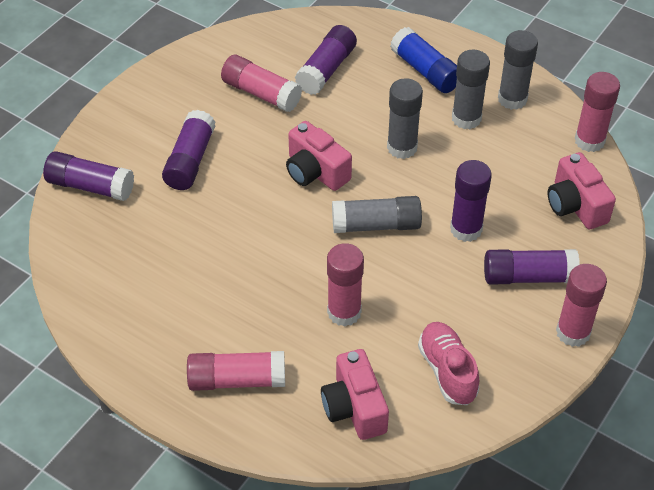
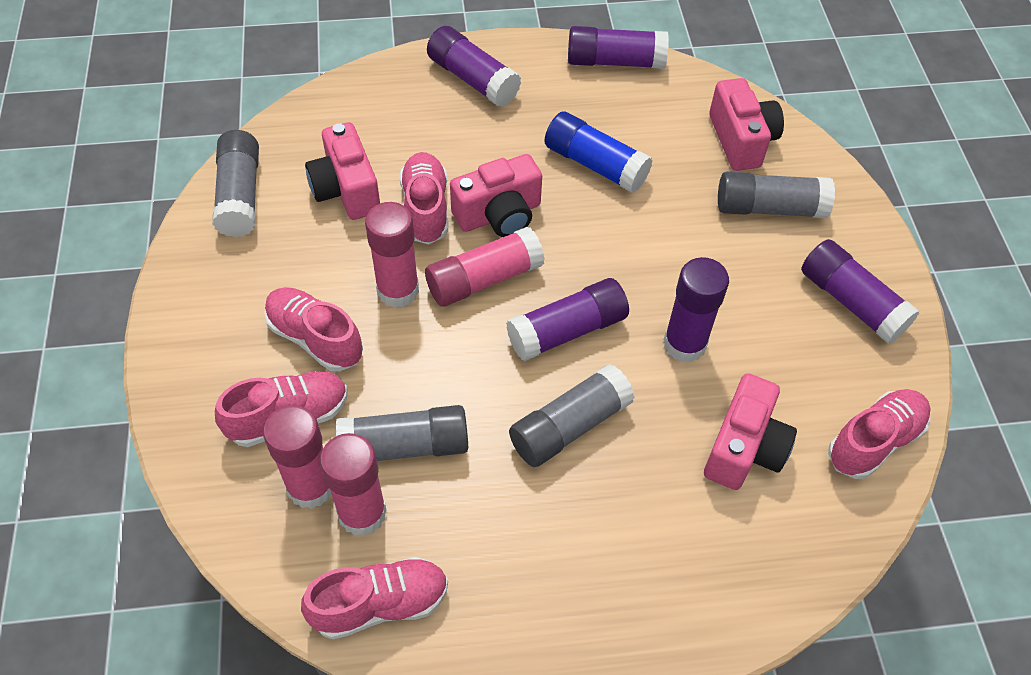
pink camera: 3 -> 4
pink glue stick: 5 -> 4
pink shoe: 1 -> 5

